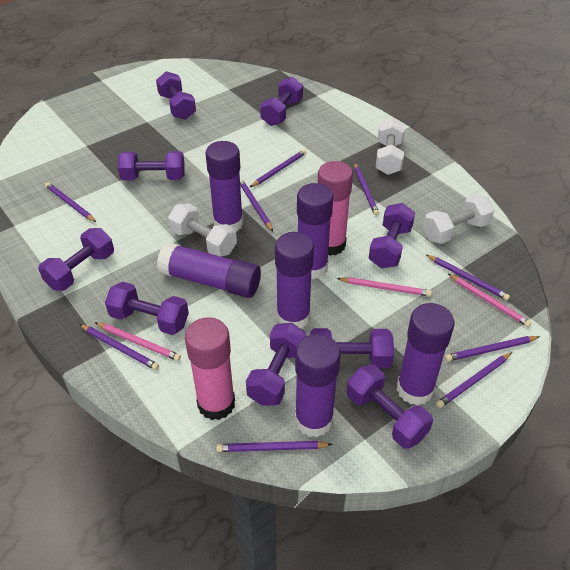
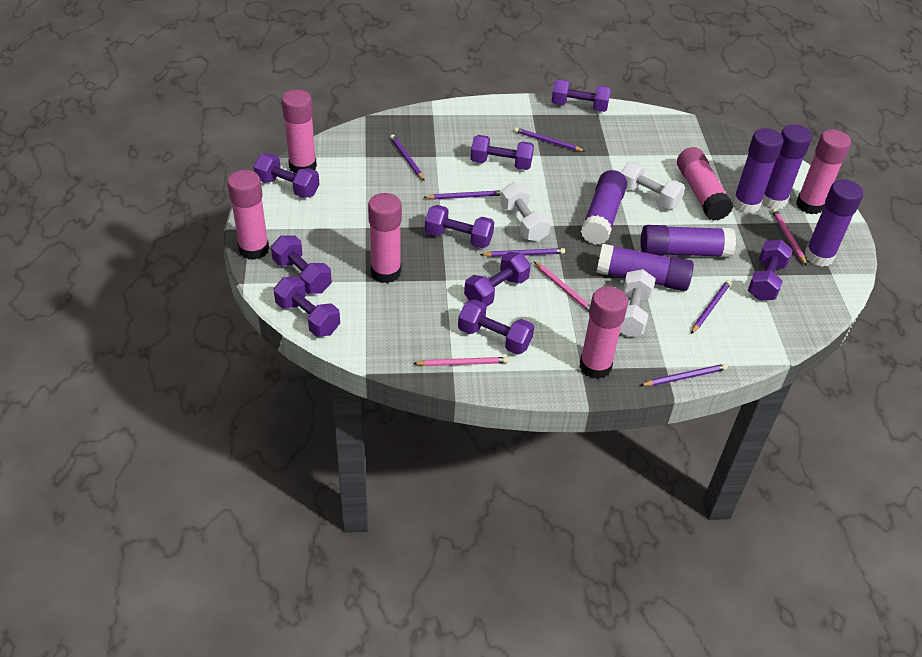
pink glue stick: 2 -> 6
purple pencil: 9 -> 6

